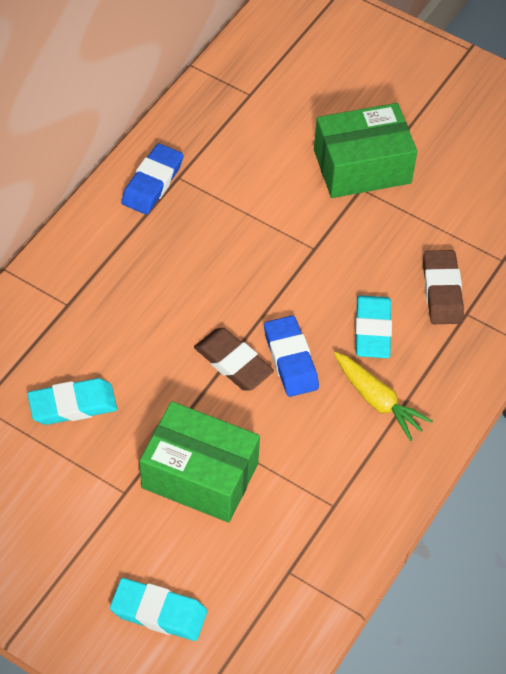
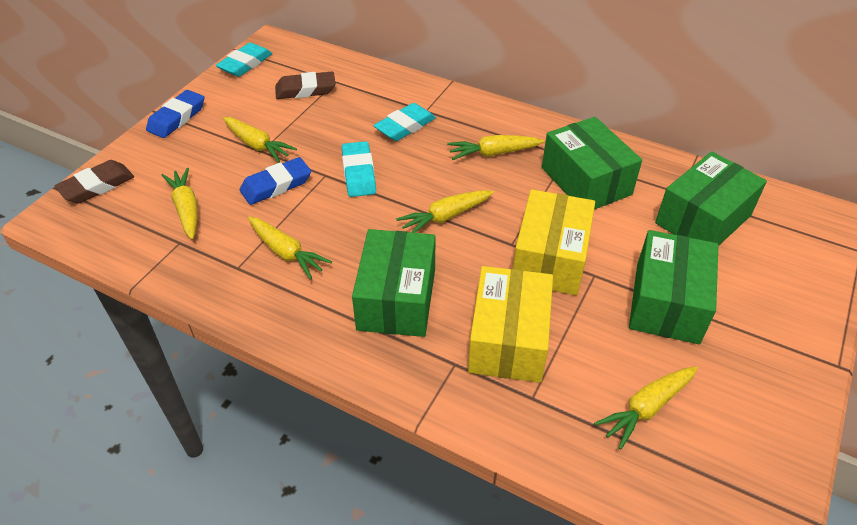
green box: 2 -> 4
yellow box: 0 -> 2
yellow carrot: 1 -> 6

